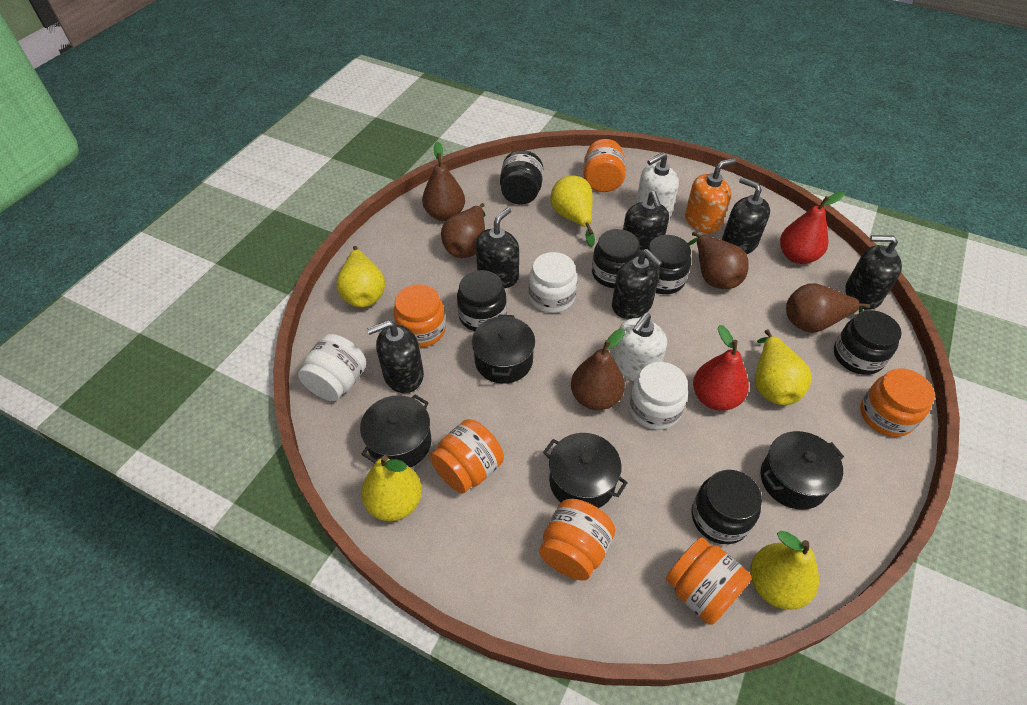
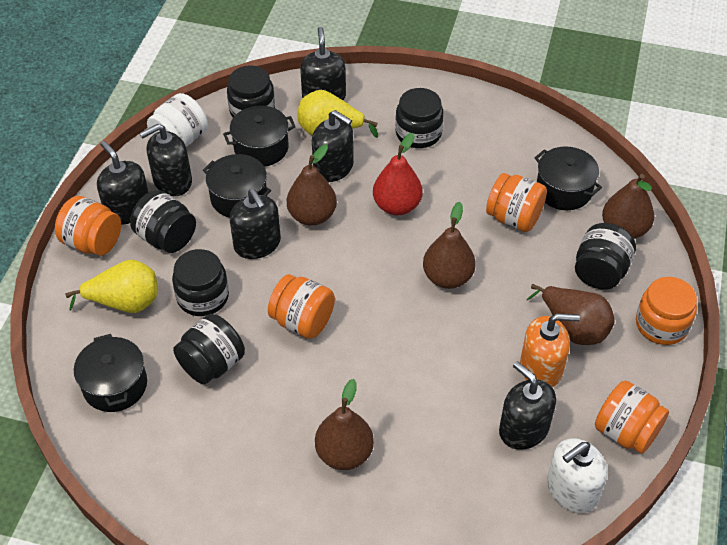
orange jar: 6 -> 5
red pear: 2 -> 1
white jar: 3 -> 1
white soap dispenser: 2 -> 1
yellow pear: 5 -> 2

